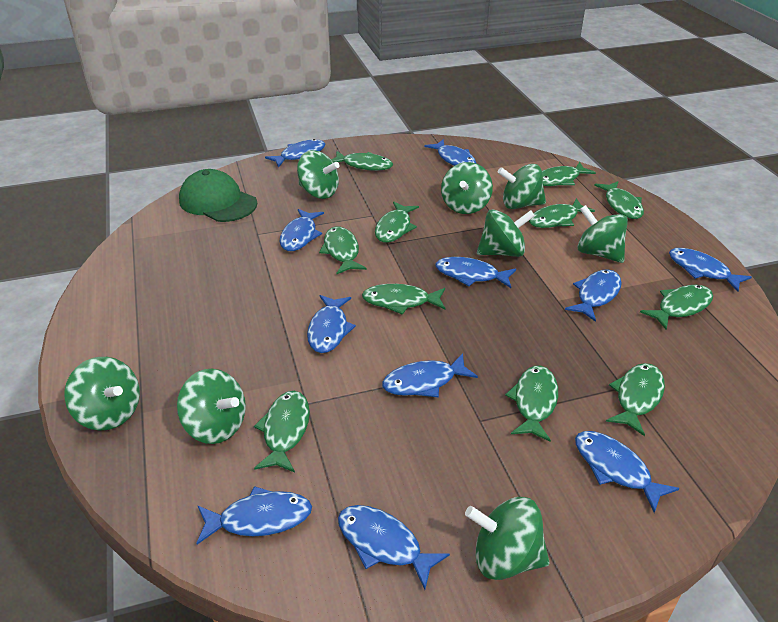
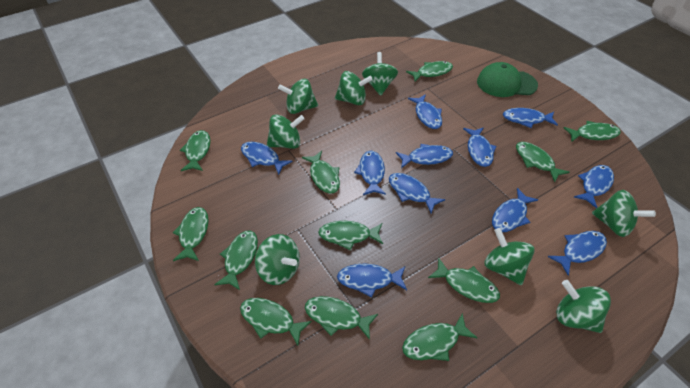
green fish: 11 -> 12

